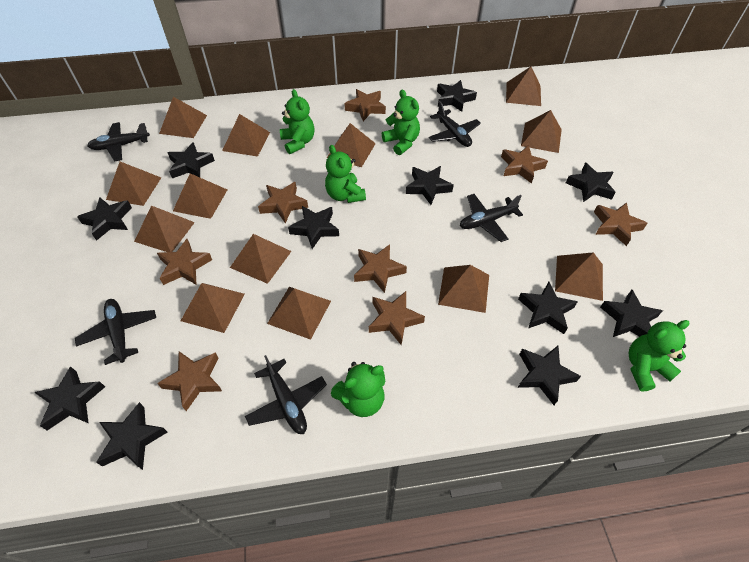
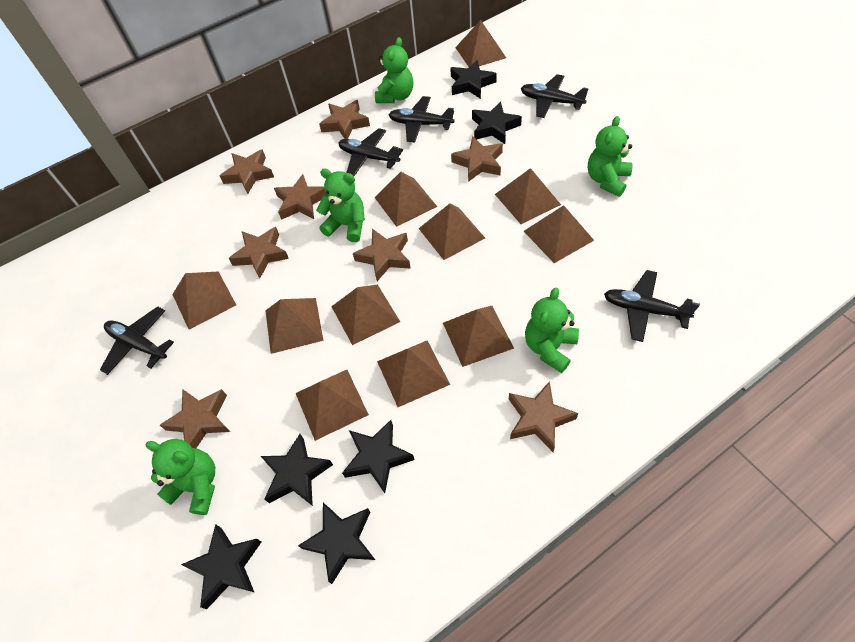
black star: 11 -> 6
brown pyramid: 13 -> 11

